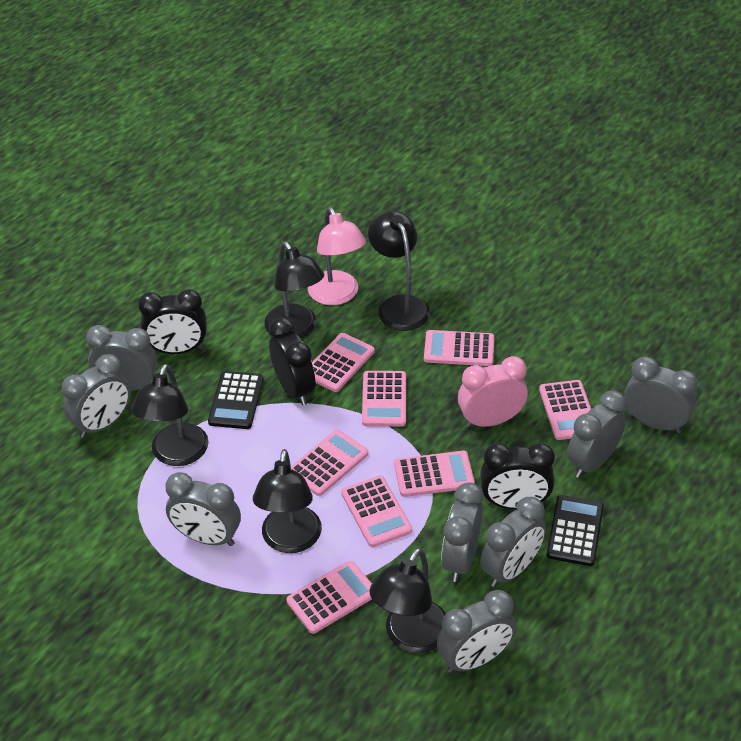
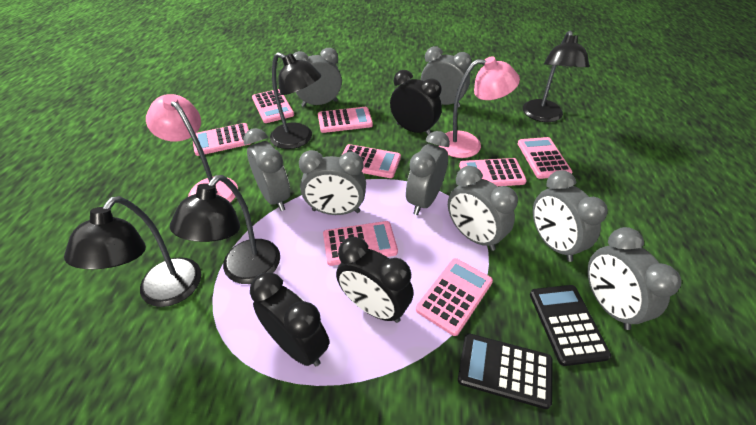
black lamp: 5 -> 4
pink clock: 1 -> 0
pink lamp: 1 -> 2

